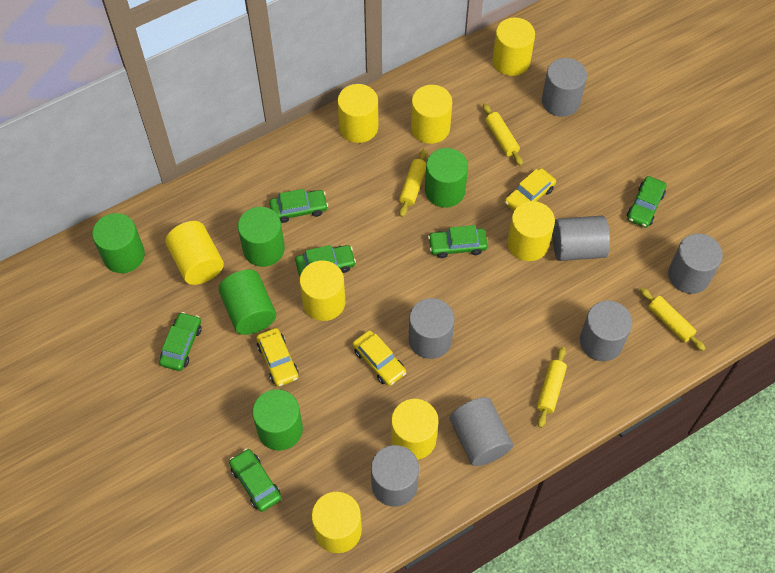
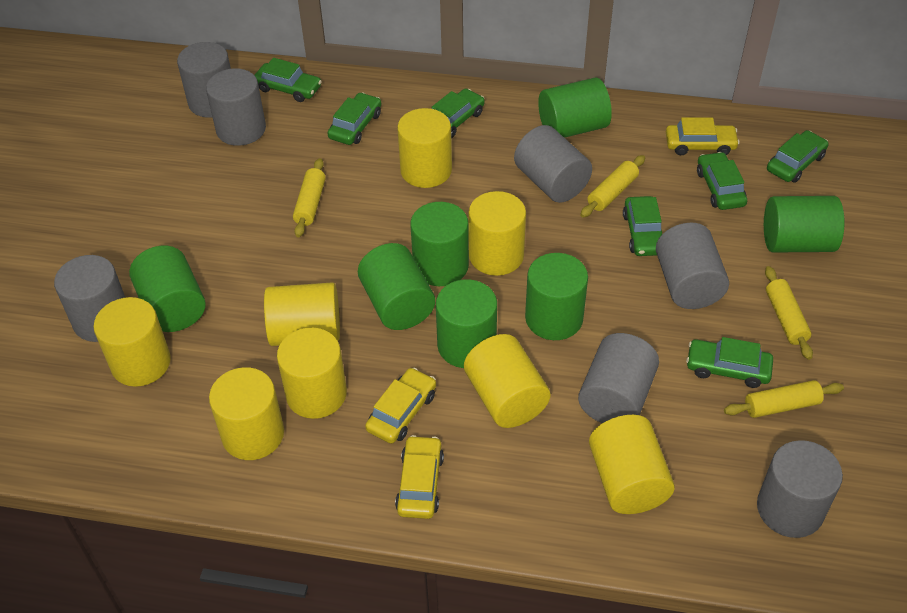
green car: 6 -> 7
green cylinder: 5 -> 7

